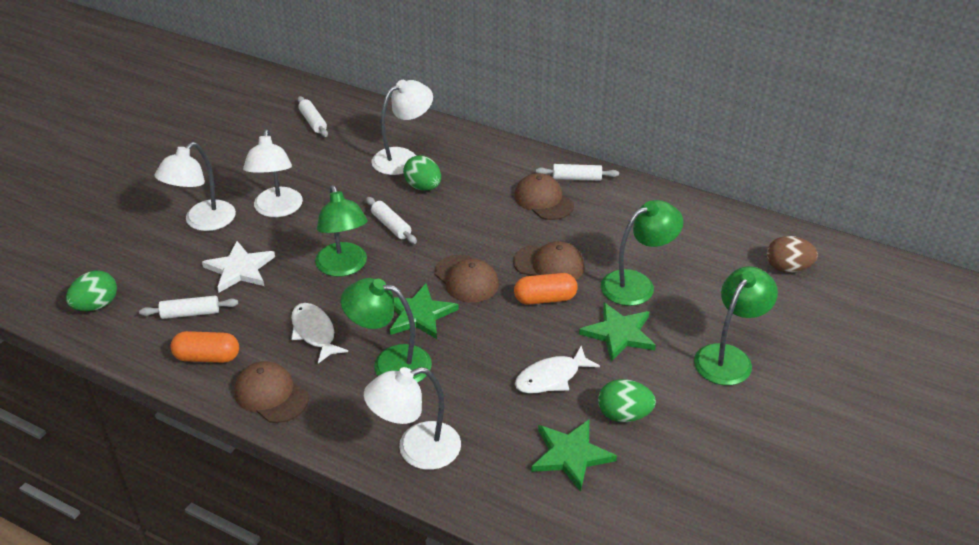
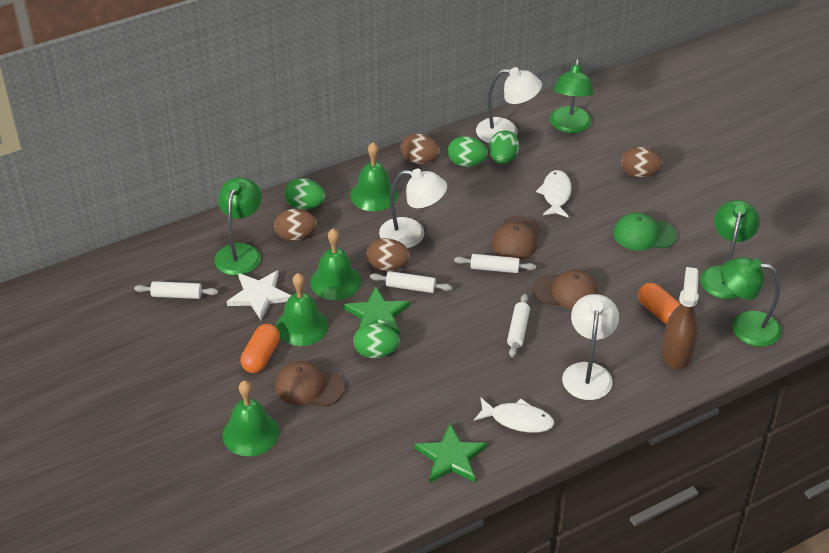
brown cap: 4 -> 3
brown egg: 1 -> 4
brown spray bottle: 0 -> 1
green bell: 0 -> 4
green cap: 0 -> 1
green egg: 3 -> 4
green star: 3 -> 2
white lamp: 4 -> 3

